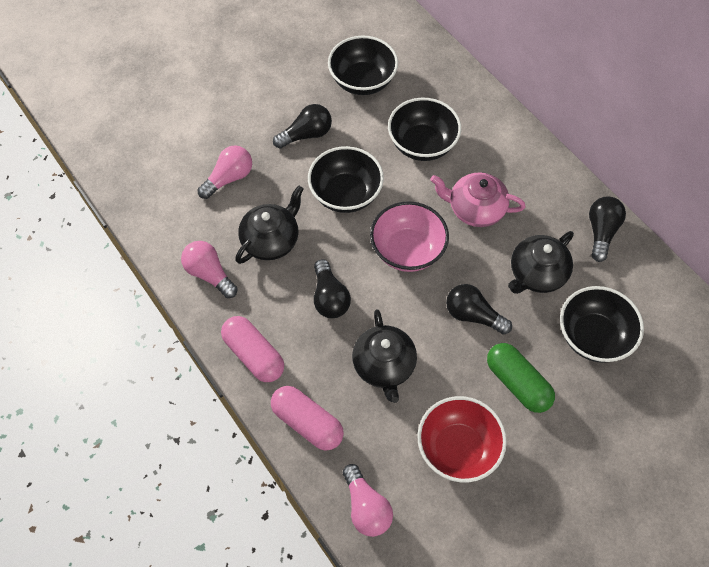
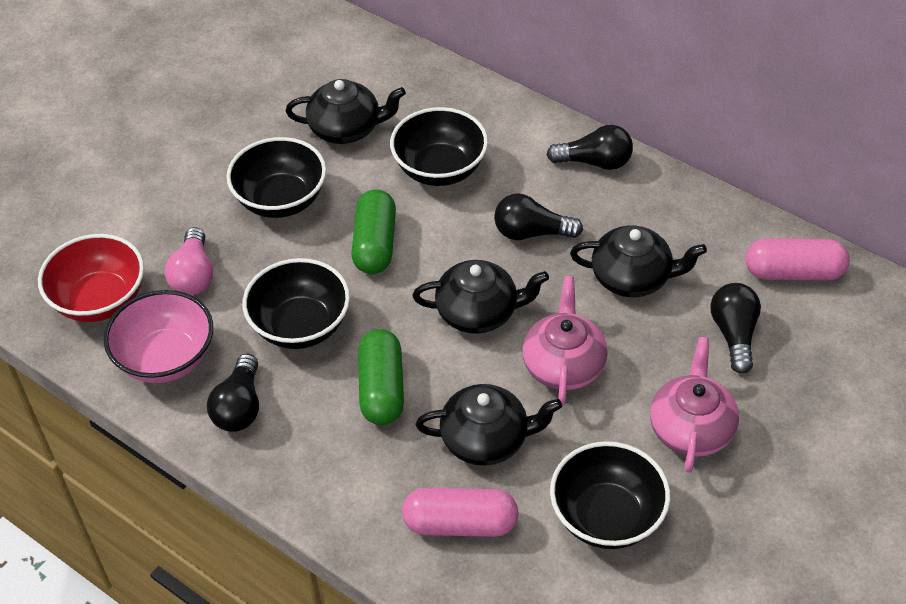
black teapot: 3 -> 4
green capsule: 1 -> 2
pink light bulb: 3 -> 1
pink teapot: 1 -> 2

